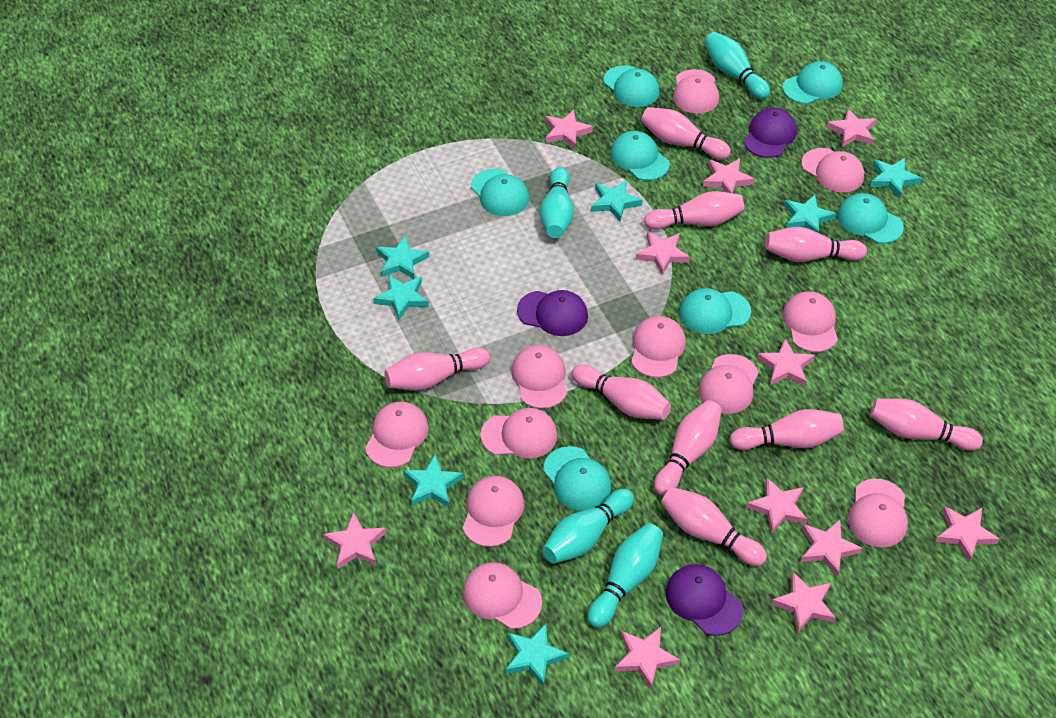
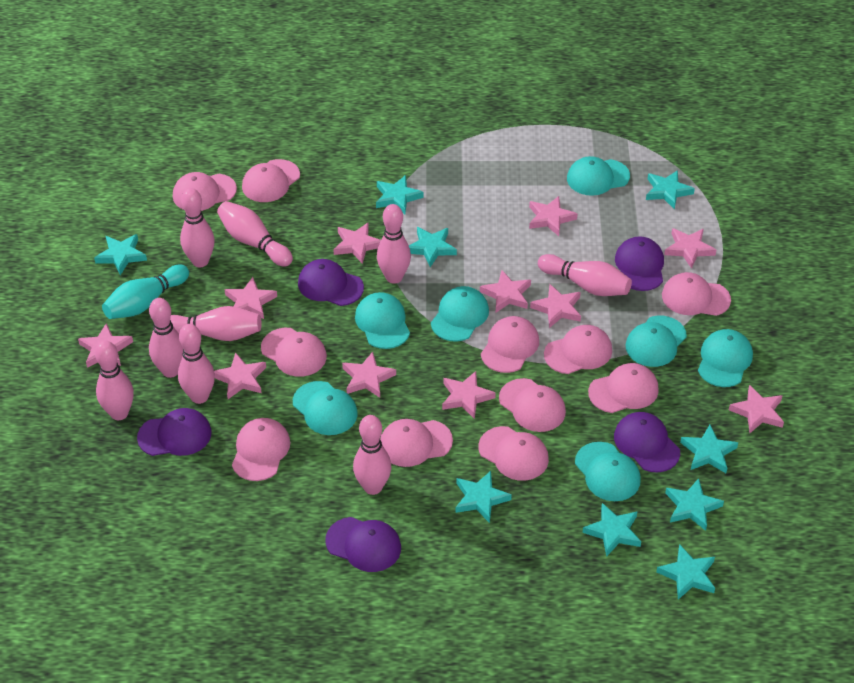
purple cap: 3 -> 5
turquoise bowling pin: 4 -> 1
turquoise star: 7 -> 9

